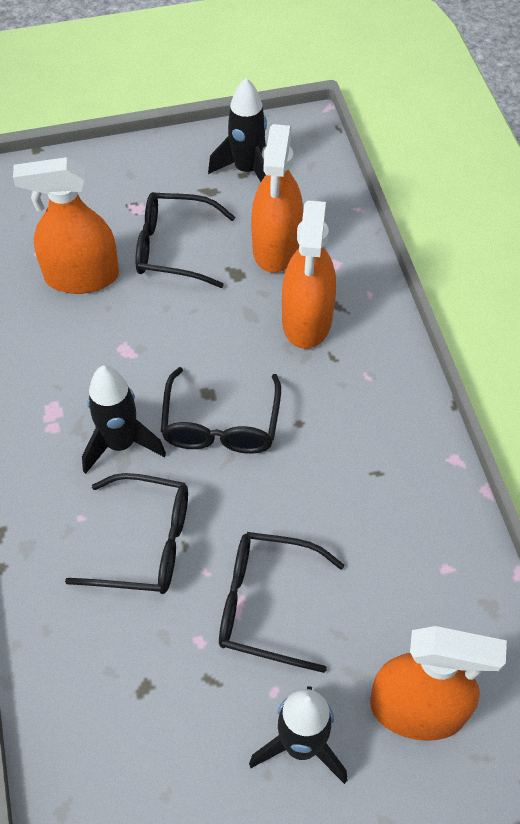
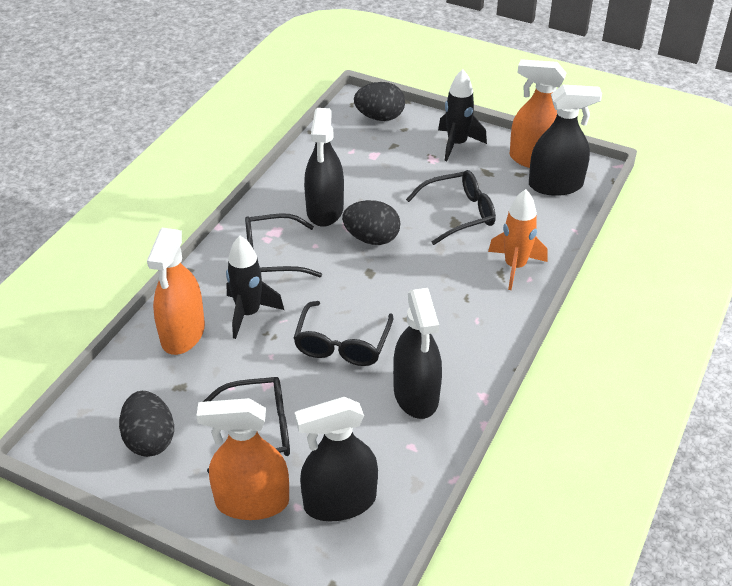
black egg: 0 -> 3
black rocket: 3 -> 2
black spray bottle: 0 -> 4
orange rocket: 0 -> 1
orange spray bottle: 4 -> 3

